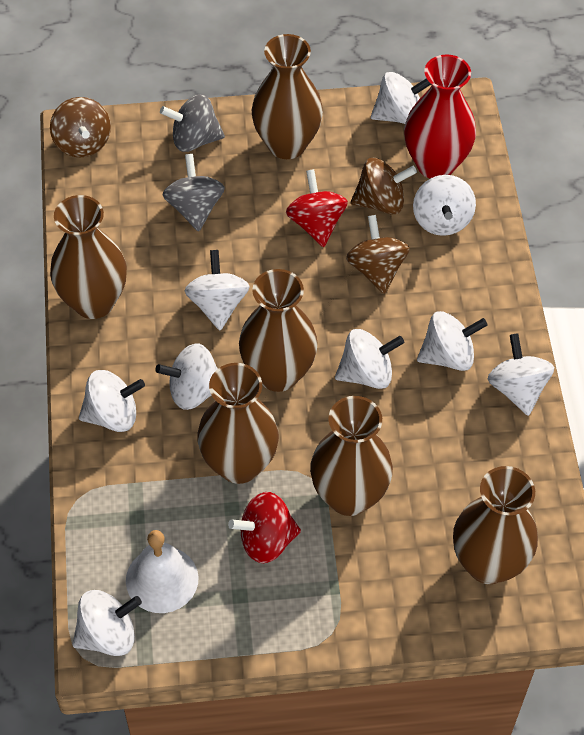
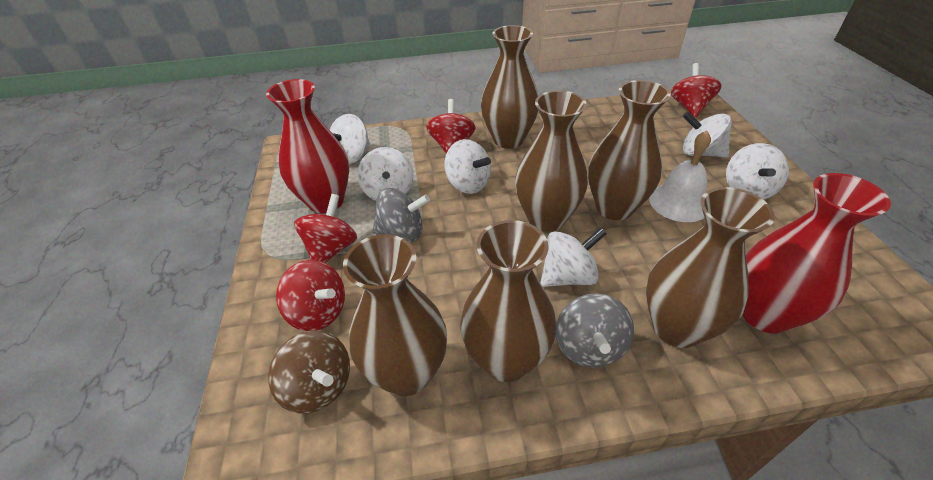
brown spinning top: 3 -> 1
red spinning top: 2 -> 4
red vase: 1 -> 2
white spinning top: 9 -> 6

